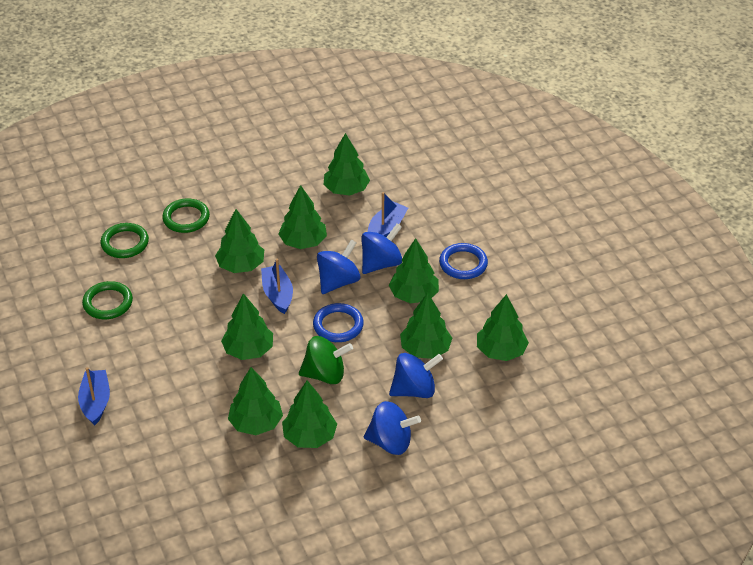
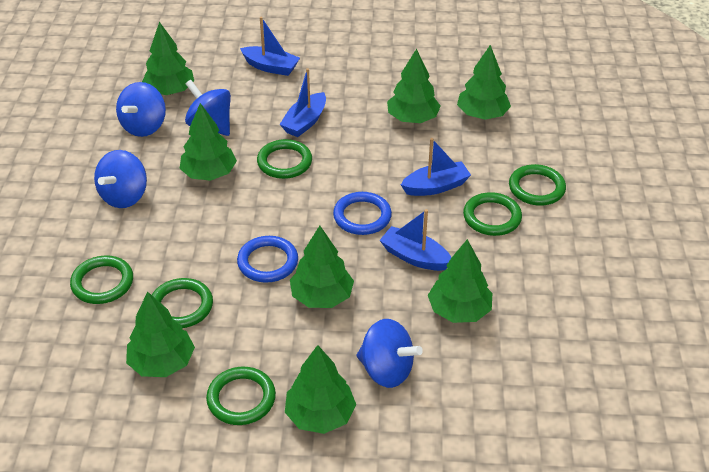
blue boat: 3 -> 4
green ring: 3 -> 6
green spinning top: 1 -> 0
green tree: 9 -> 8

